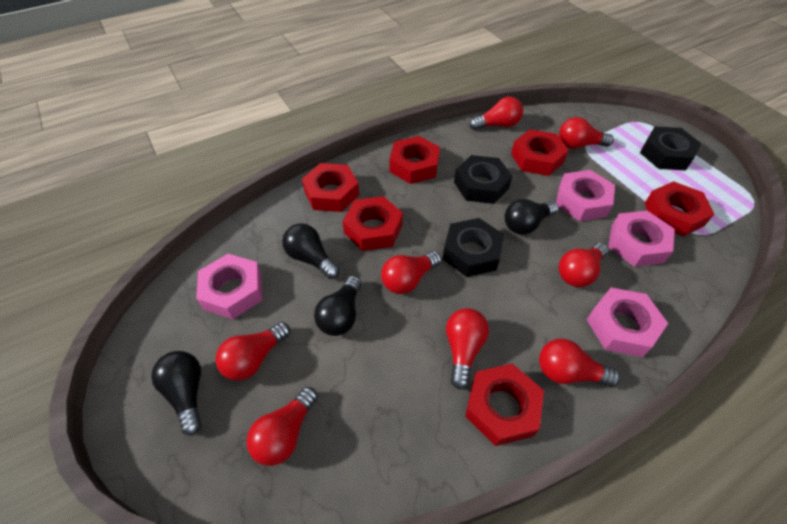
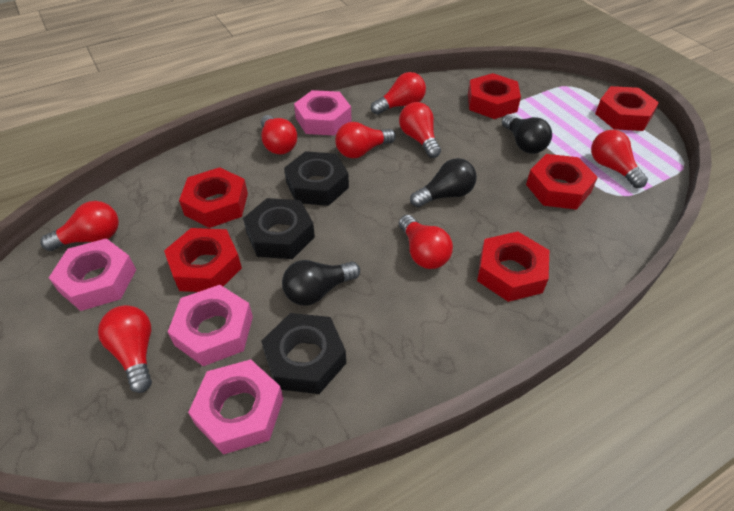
black light bulb: 4 -> 3

